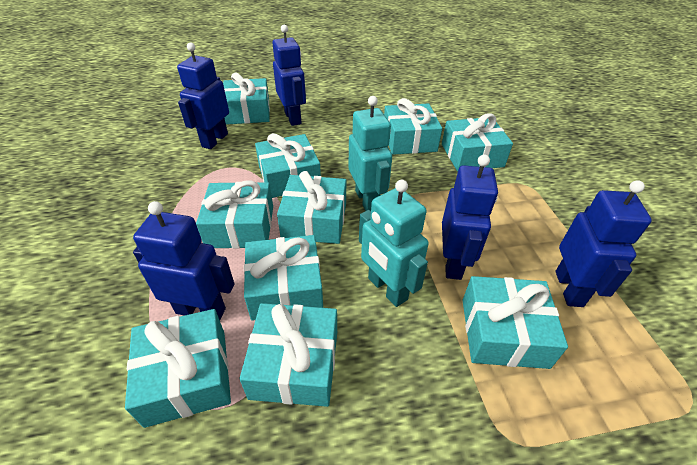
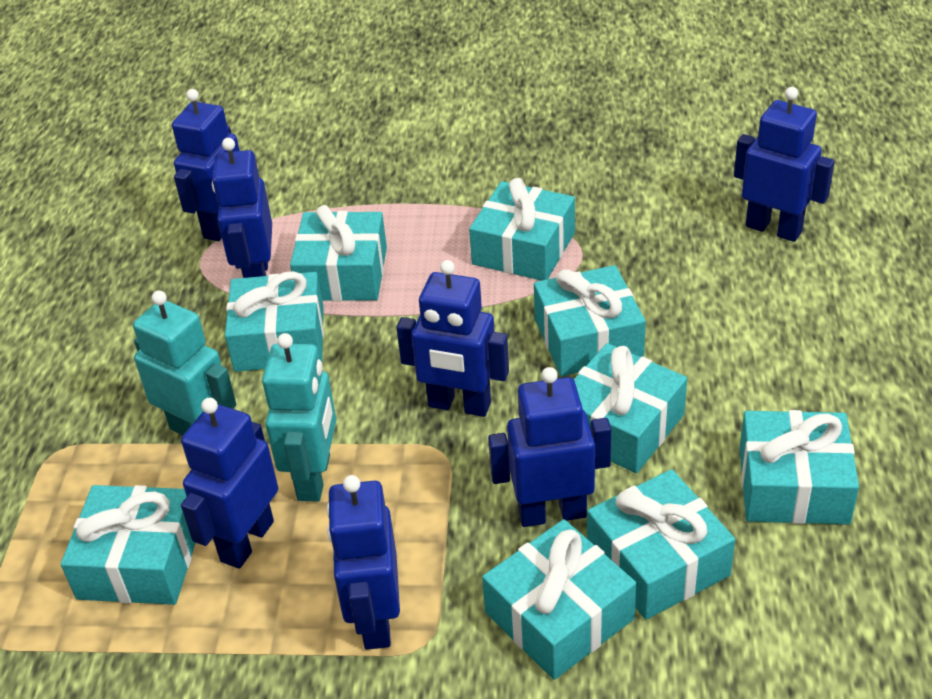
blue robot: 5 -> 7
turquoise gift: 10 -> 9

